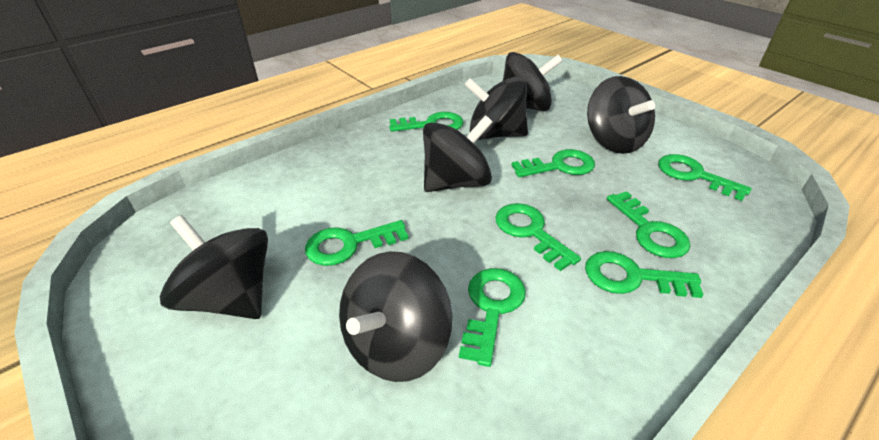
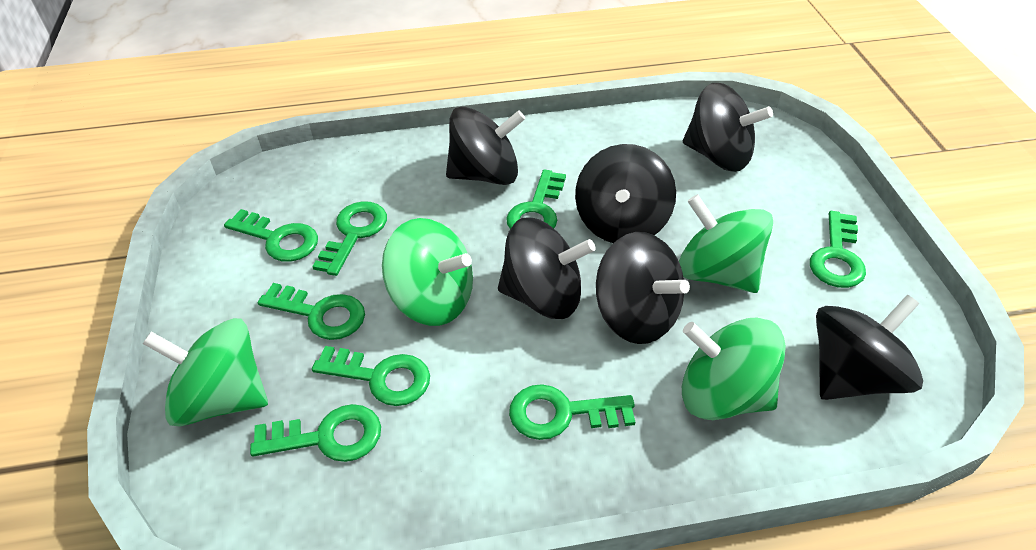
green spinning top: 0 -> 4

